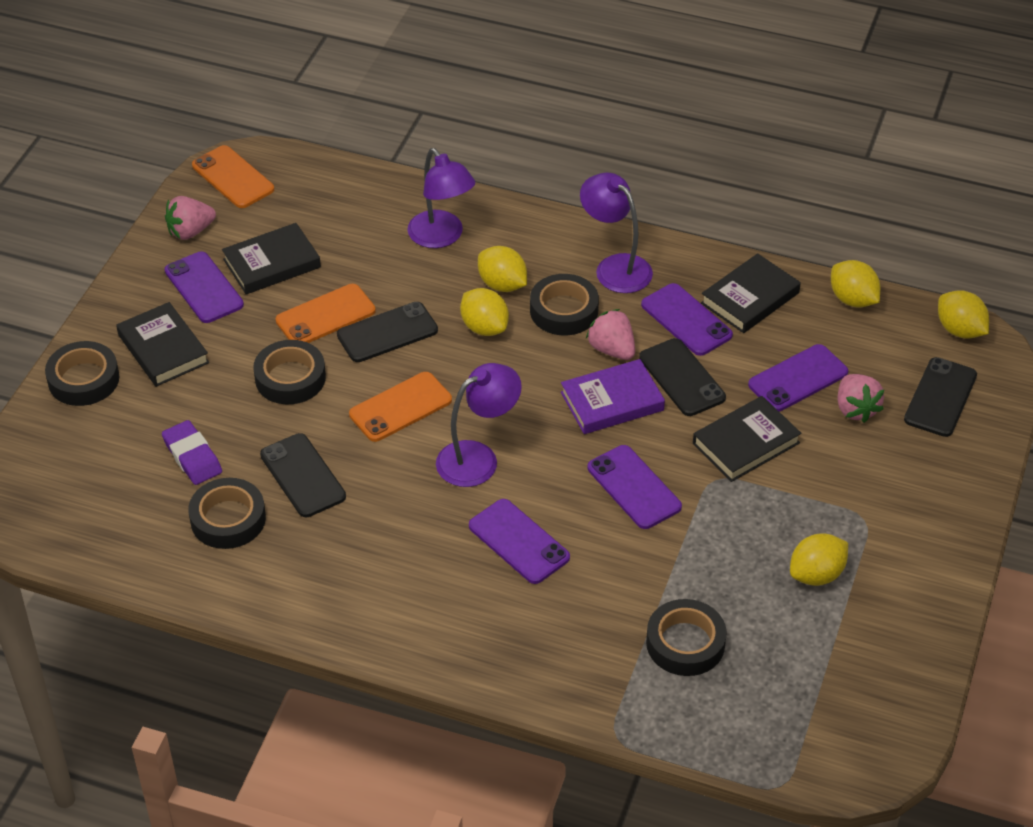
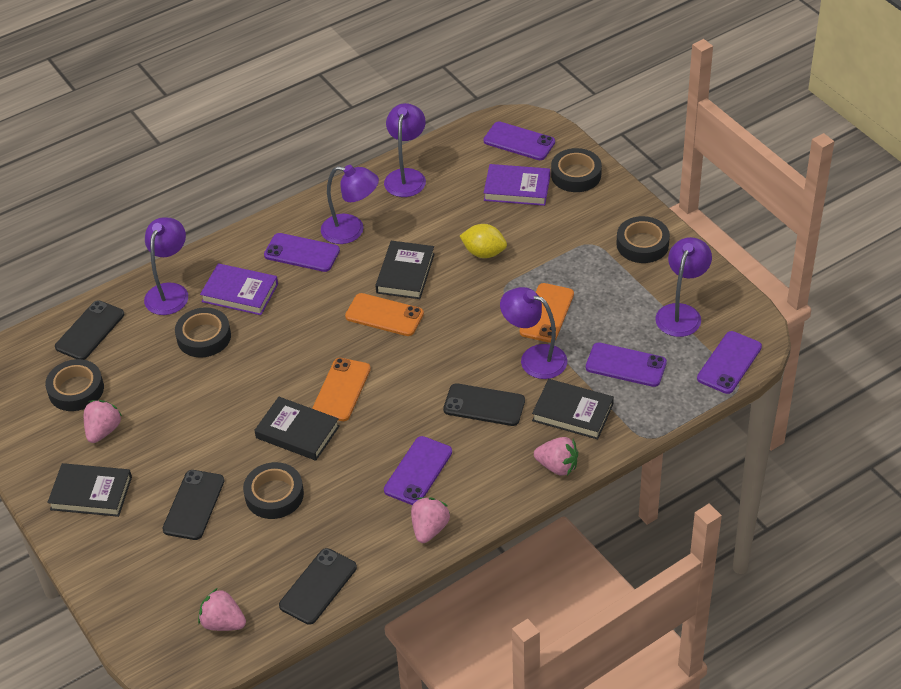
pink strawberry: 3 -> 4
purple book: 1 -> 2
purple eraser: 1 -> 0
purple lamp: 3 -> 5
yellow lemon: 5 -> 1

